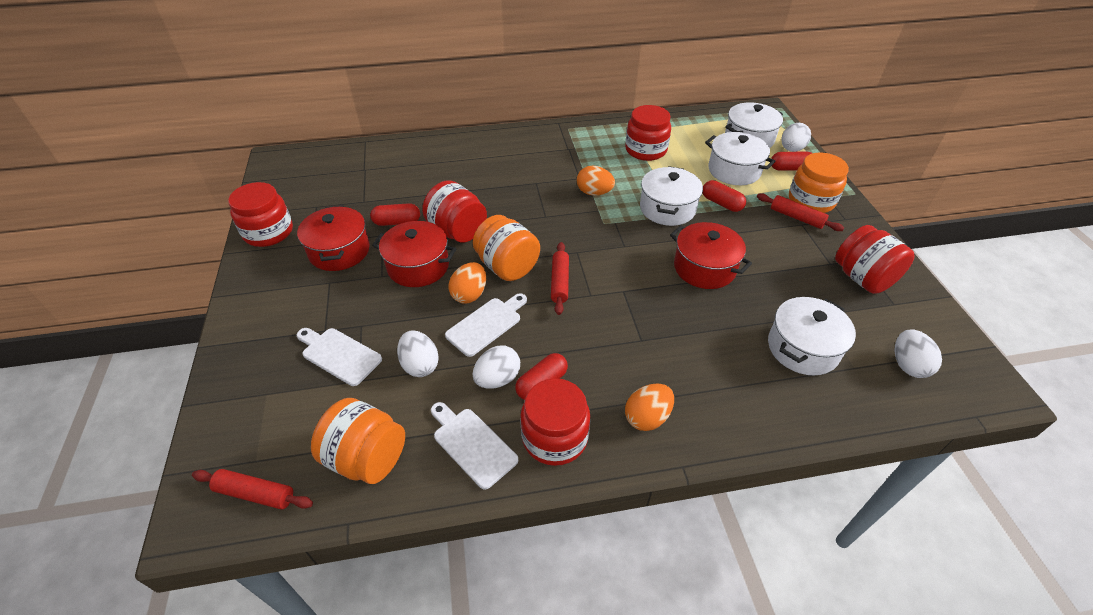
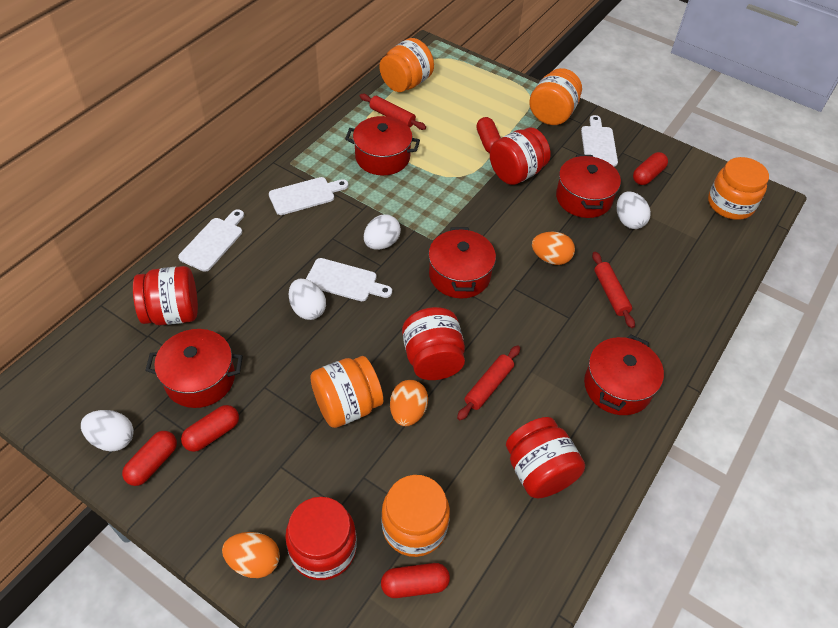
orange jar: 3 -> 5
red capsule: 4 -> 5
red pot: 3 -> 5
white cutting board: 3 -> 4
white pot: 4 -> 0

